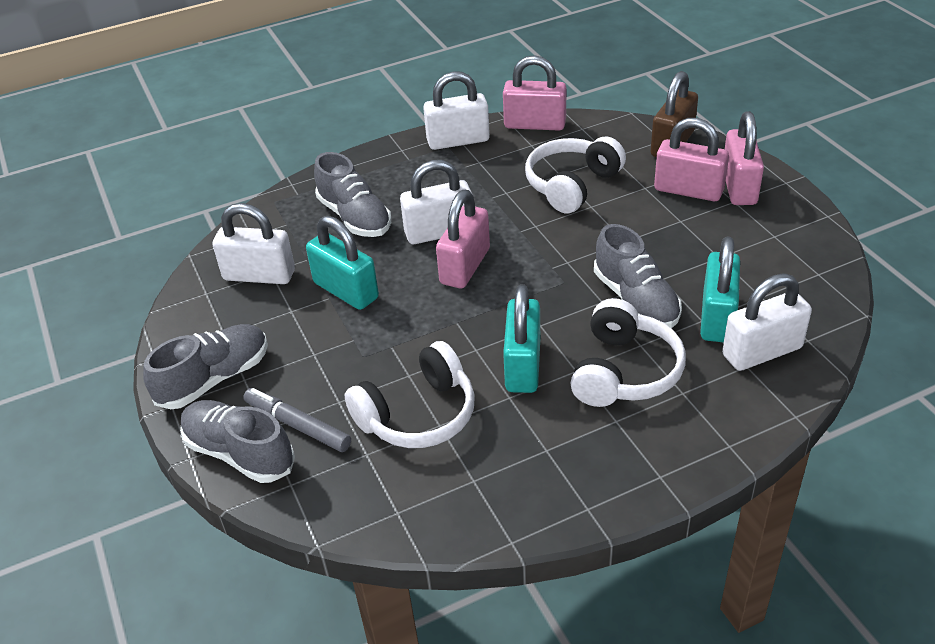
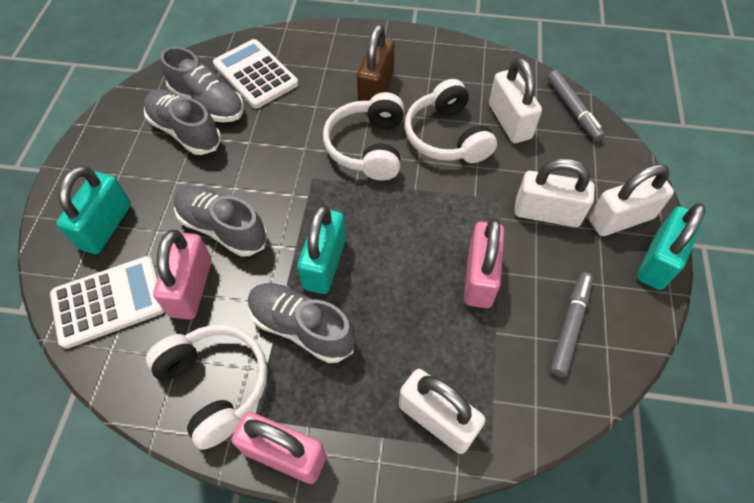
grey marker: 1 -> 2
pink padlock: 4 -> 3
white calculator: 0 -> 2

